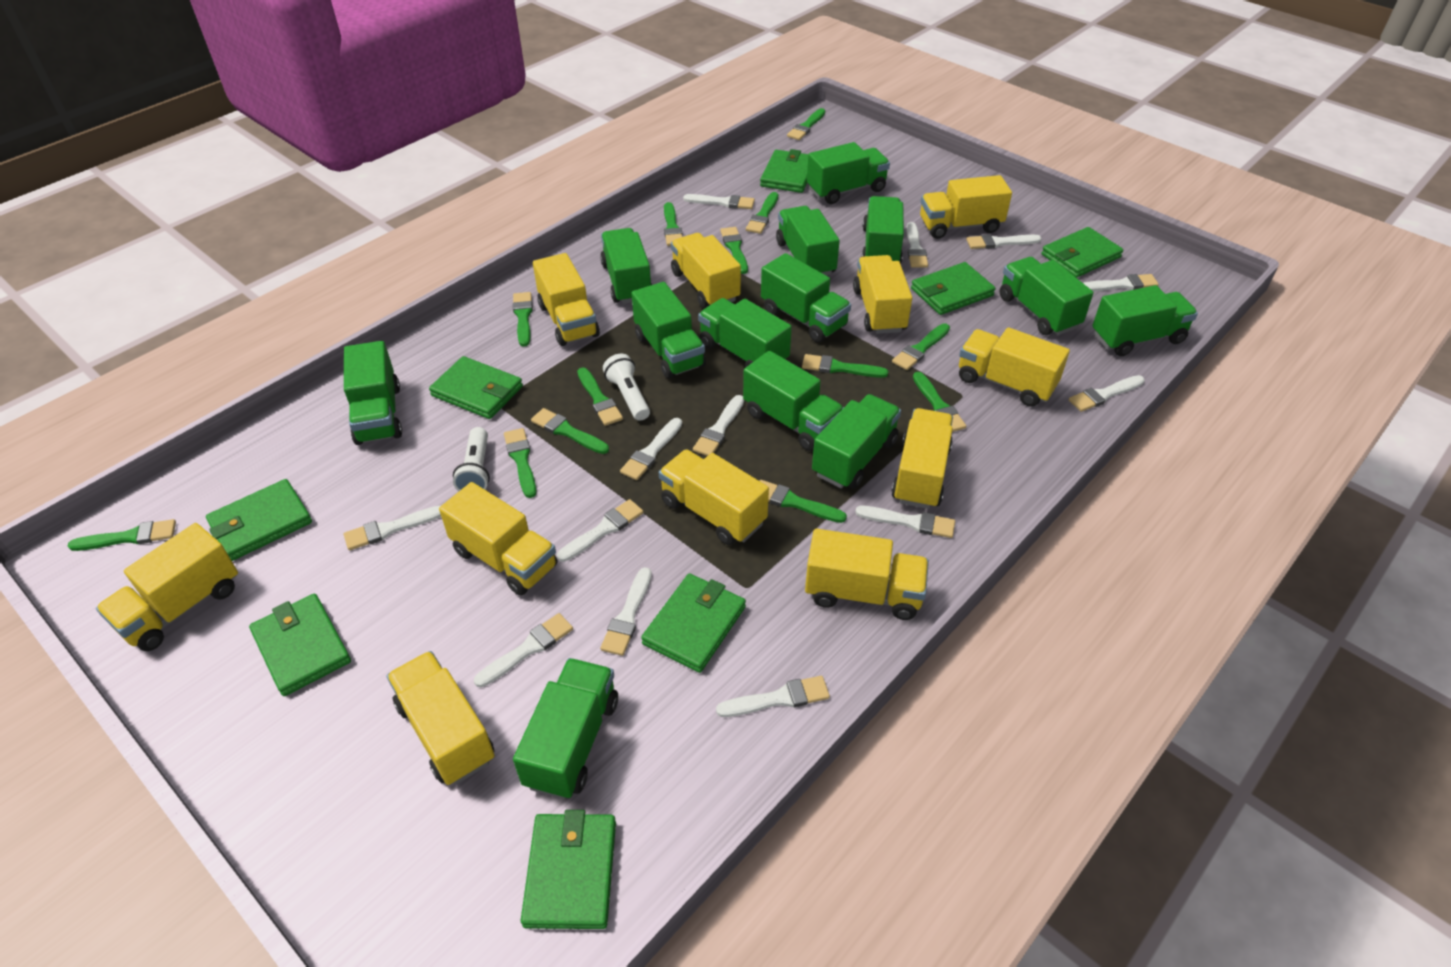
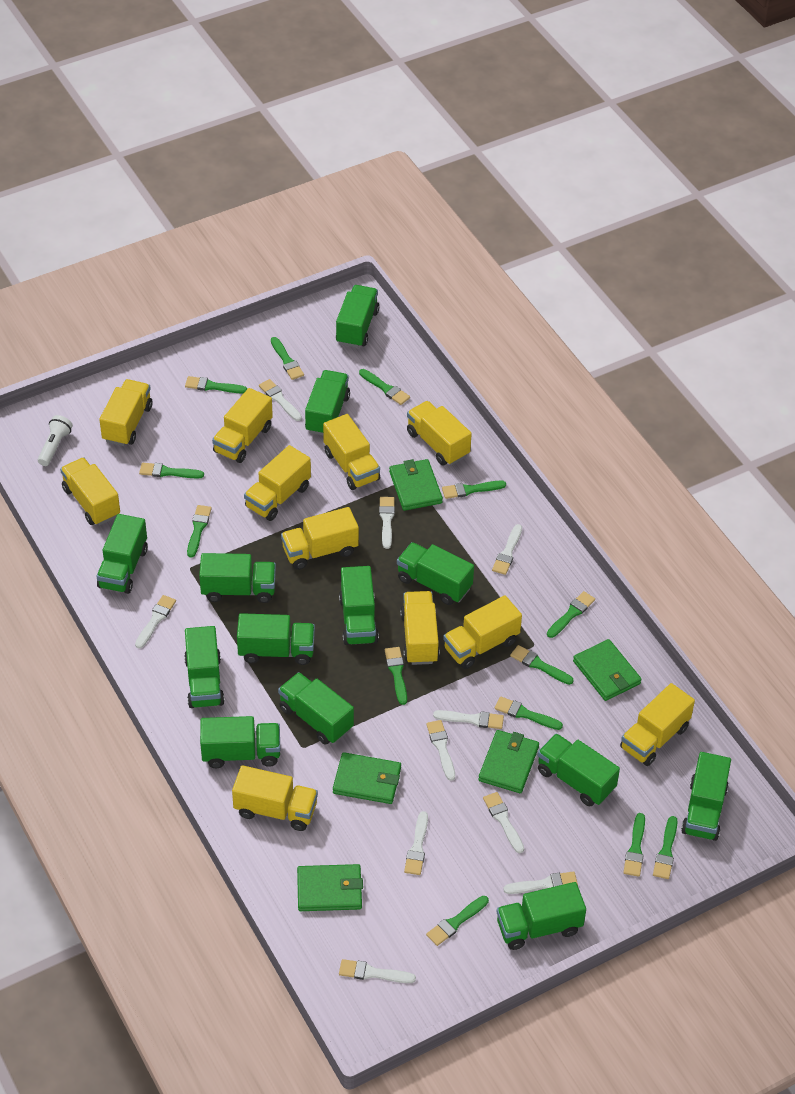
green wallet: 8 -> 5
white brush: 13 -> 10
white flashlight: 2 -> 1

